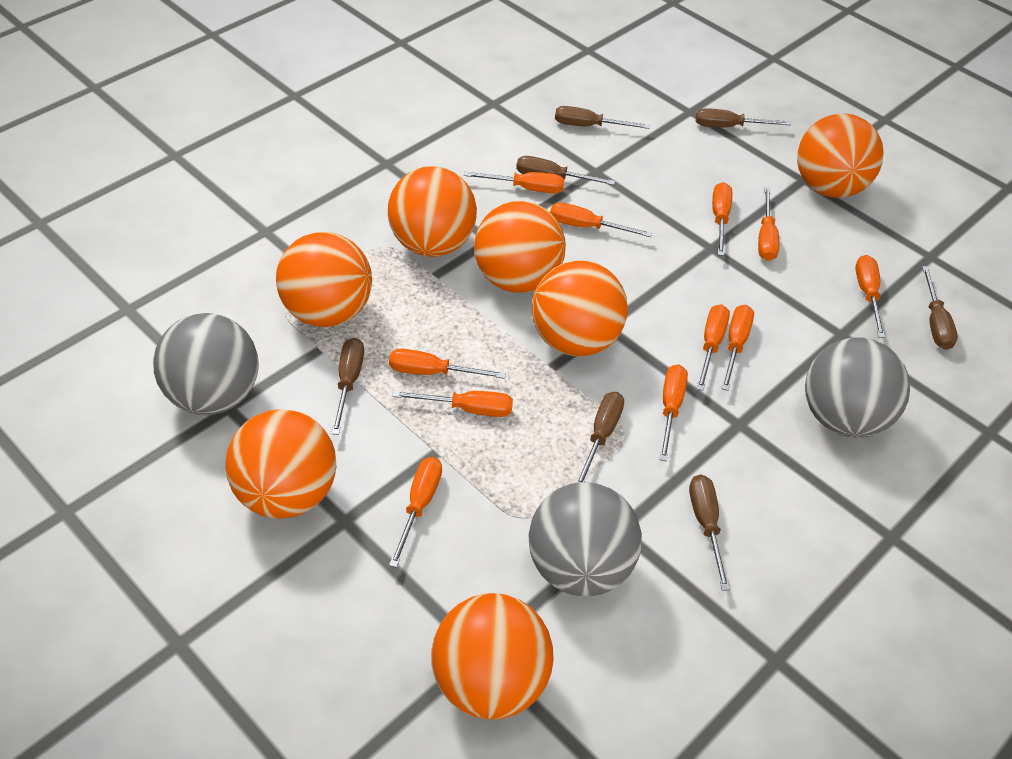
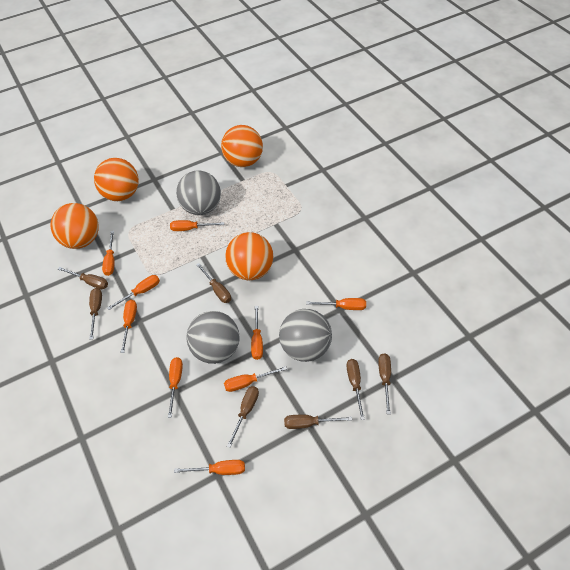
orange ball: 7 -> 4
orange screwdriver: 11 -> 9

